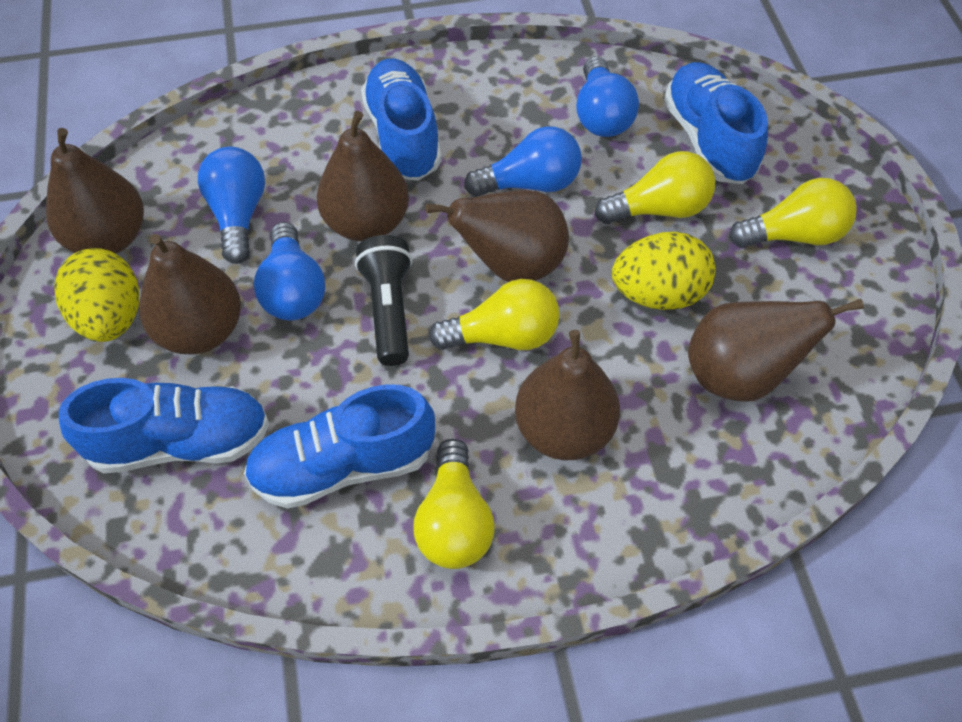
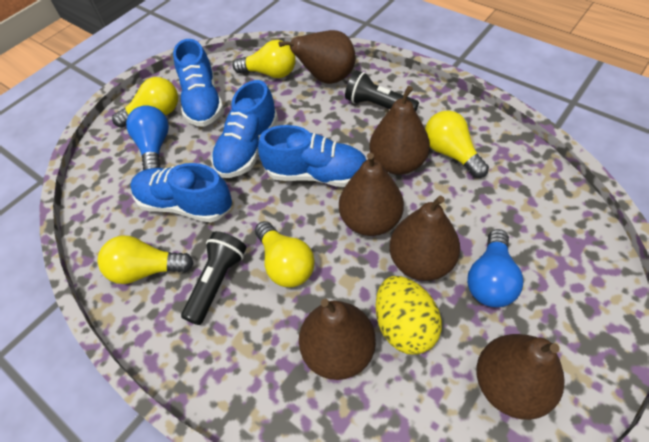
black flashlight: 1 -> 2
blue light bulb: 4 -> 2
yellow egg: 2 -> 1
yellow light bulb: 4 -> 5

